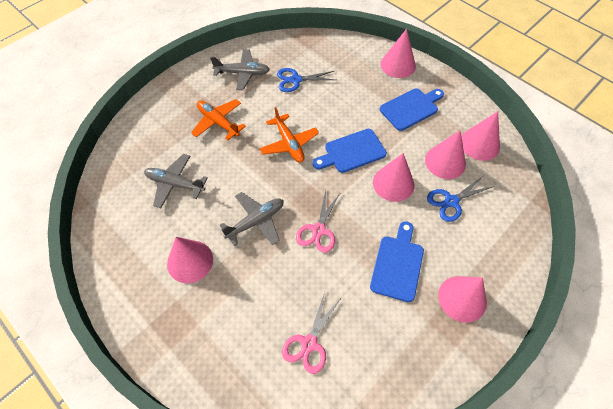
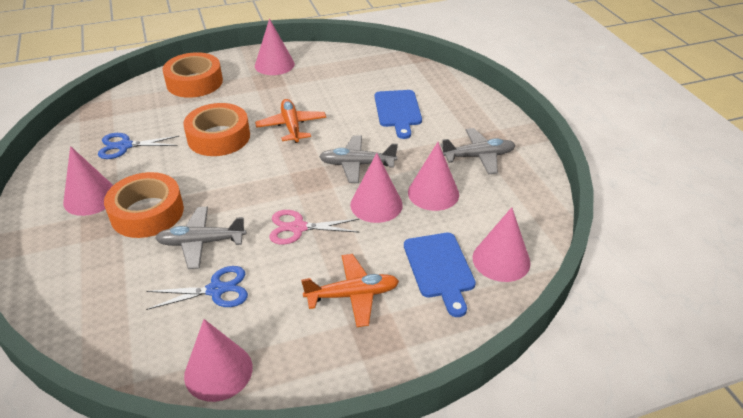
blue cutting board: 3 -> 2
orange tape: 0 -> 3
pink scissors: 2 -> 1

